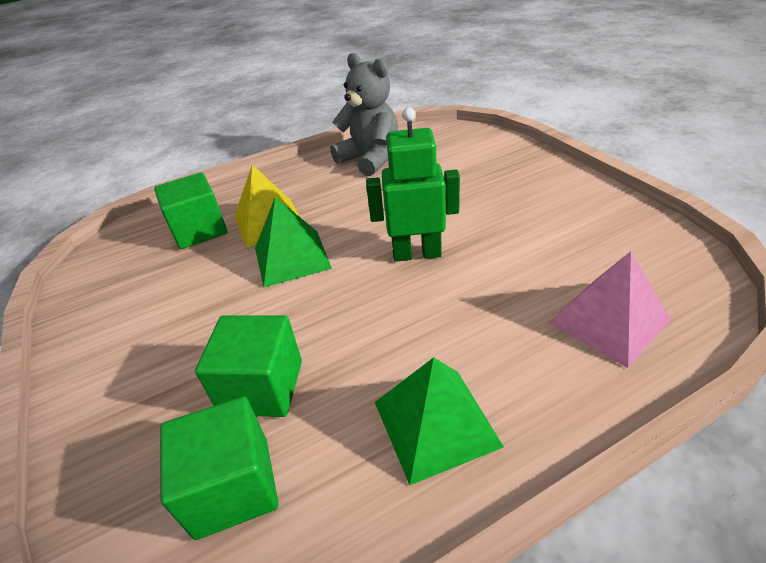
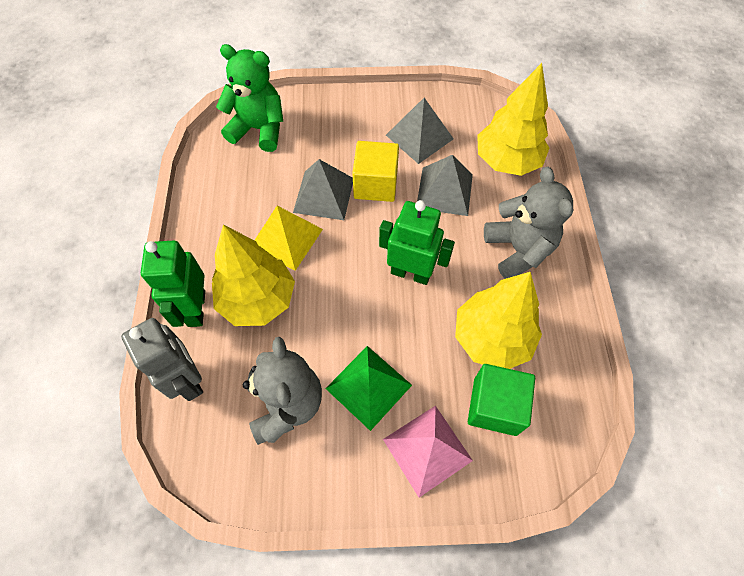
green cube: 3 -> 1
green pyramid: 2 -> 1
green robot: 1 -> 2
green teddy bear: 0 -> 1
grey pyramid: 0 -> 3
grey robot: 0 -> 1
grey teddy bear: 1 -> 2
yellow cube: 0 -> 1
yellow tree: 0 -> 3

